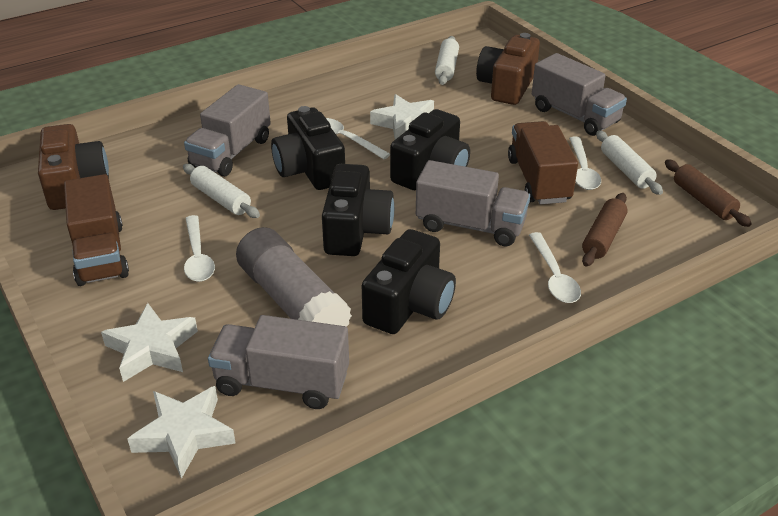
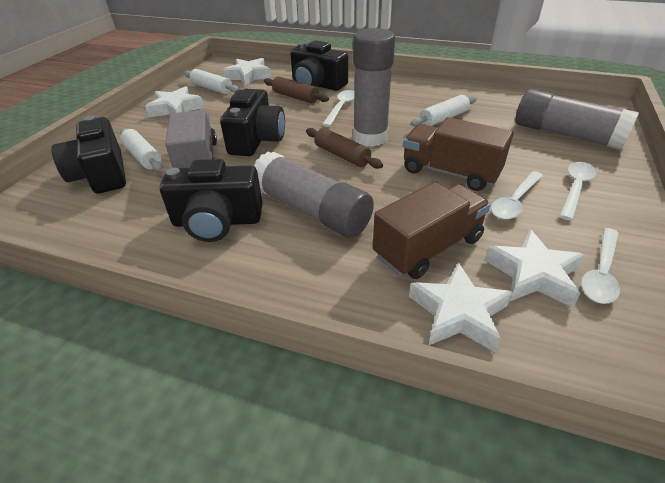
brown camera: 2 -> 0
grey glue stick: 1 -> 3
grey truck: 4 -> 1
white star: 3 -> 4

